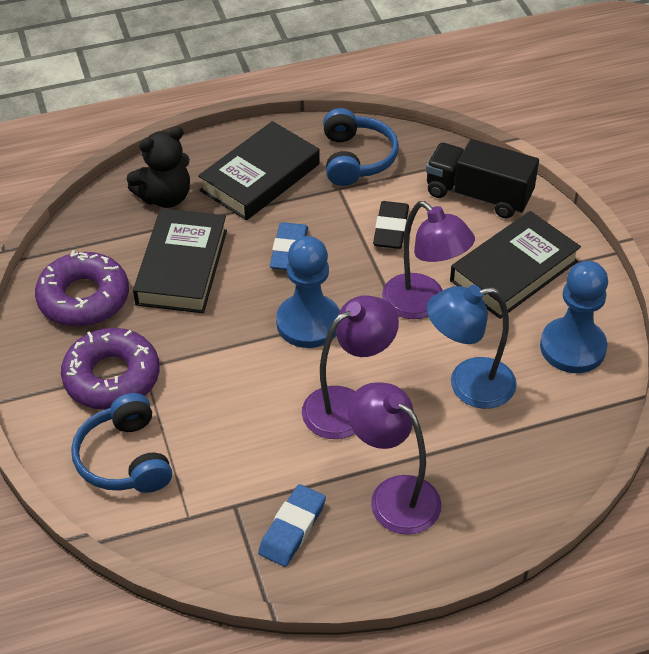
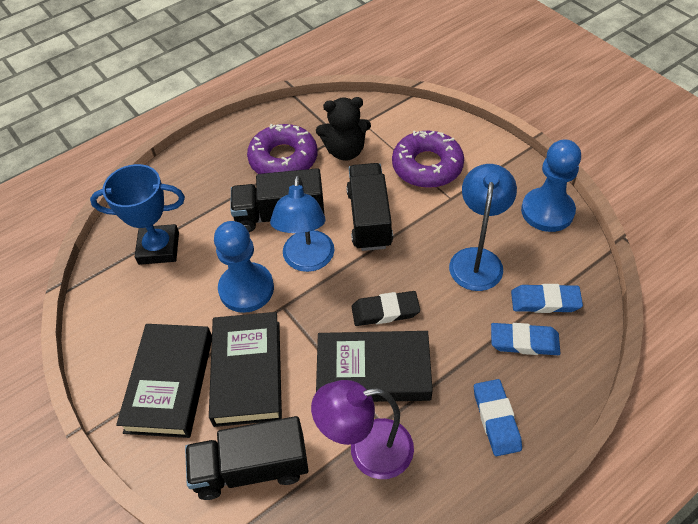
black truck: 1 -> 3
blue eraser: 2 -> 3
blue headphones: 2 -> 0
blue lamp: 1 -> 2
blue trophy: 0 -> 1
purple lamp: 3 -> 1

